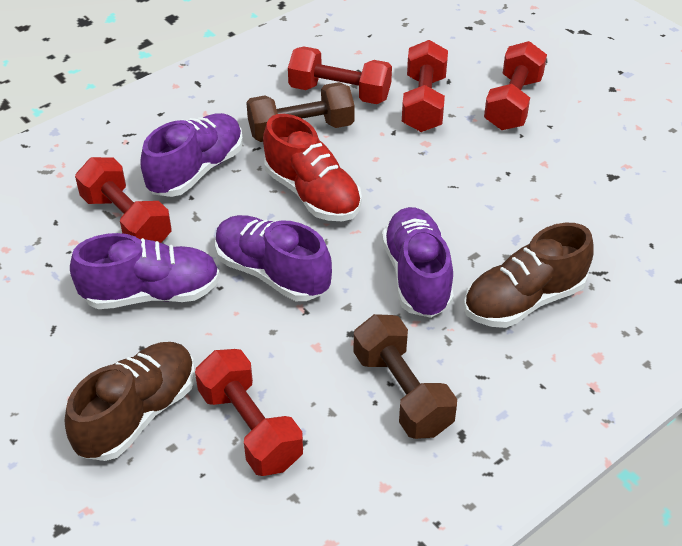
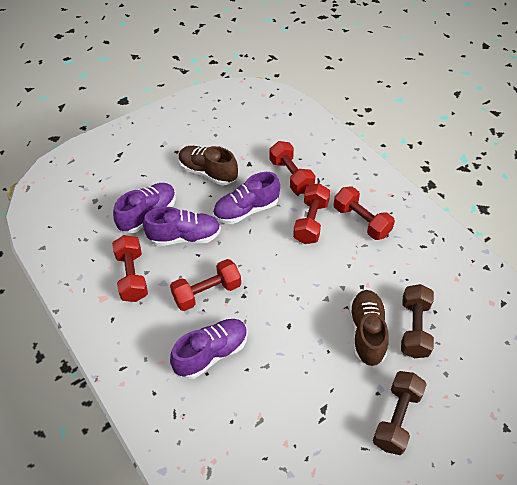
red shoe: 1 -> 0

